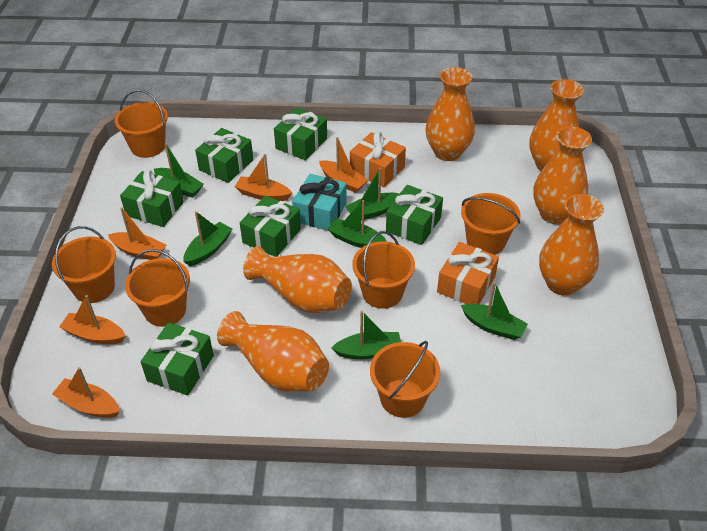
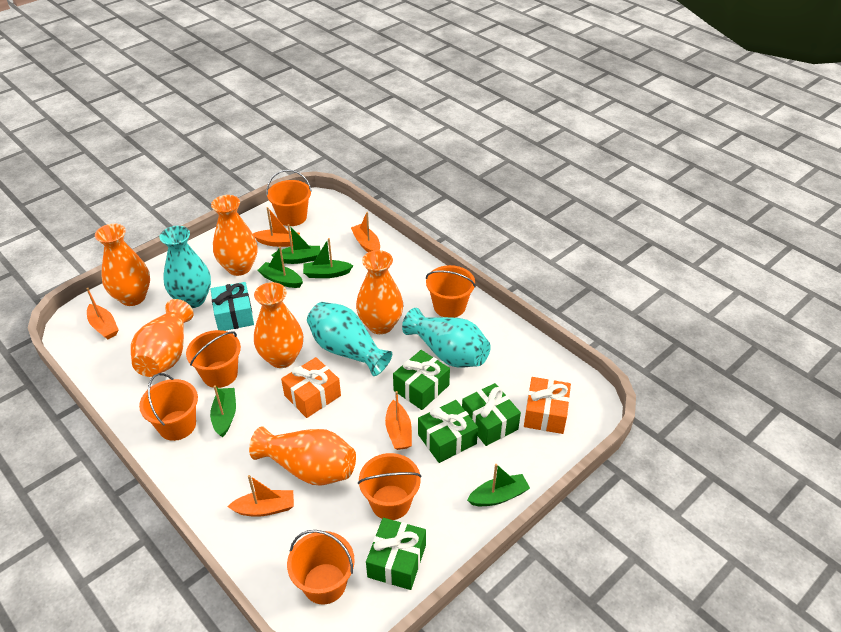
green boat: 6 -> 5
green gift: 6 -> 4
turquoise vase: 0 -> 3

